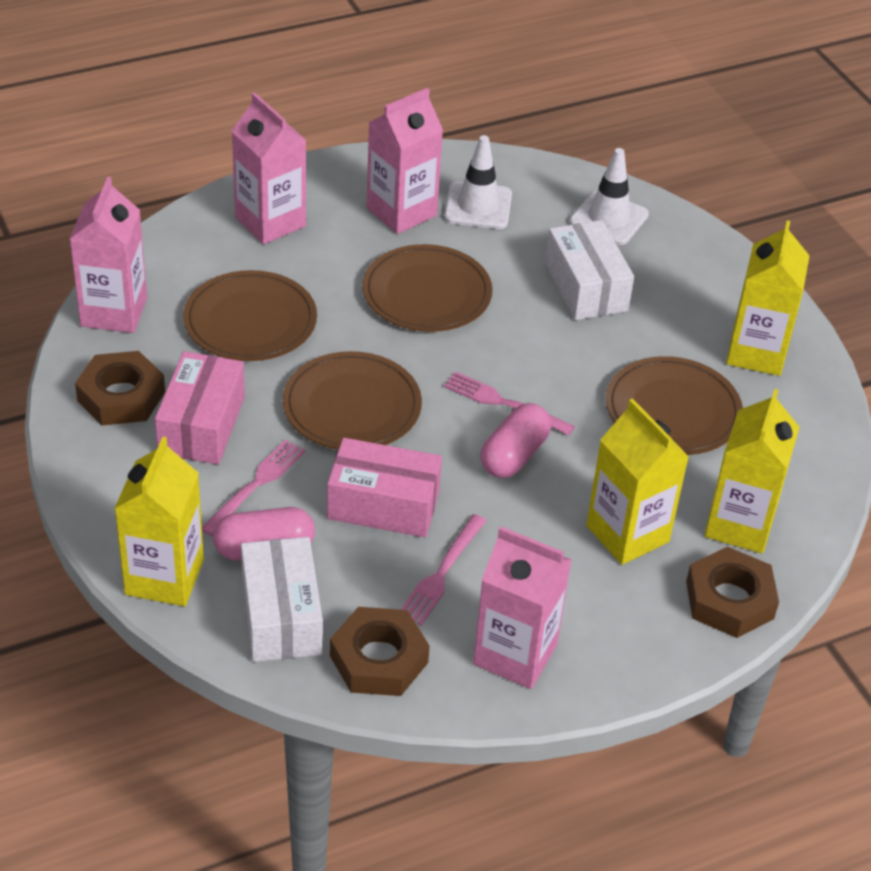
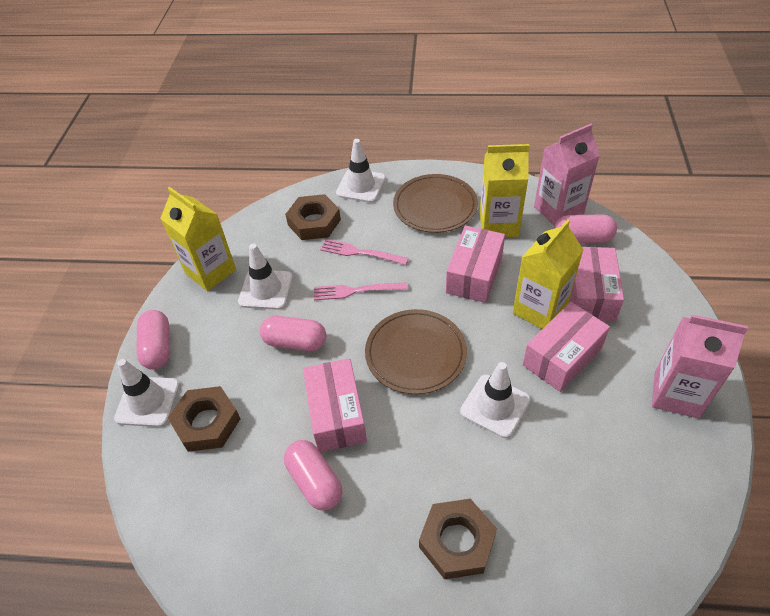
brown plate: 4 -> 2
pink box: 2 -> 4
pink capsule: 2 -> 4
pink carton: 4 -> 2
pink fork: 3 -> 2
white box: 2 -> 0
white traffic cone: 2 -> 4
yellow carton: 4 -> 3

